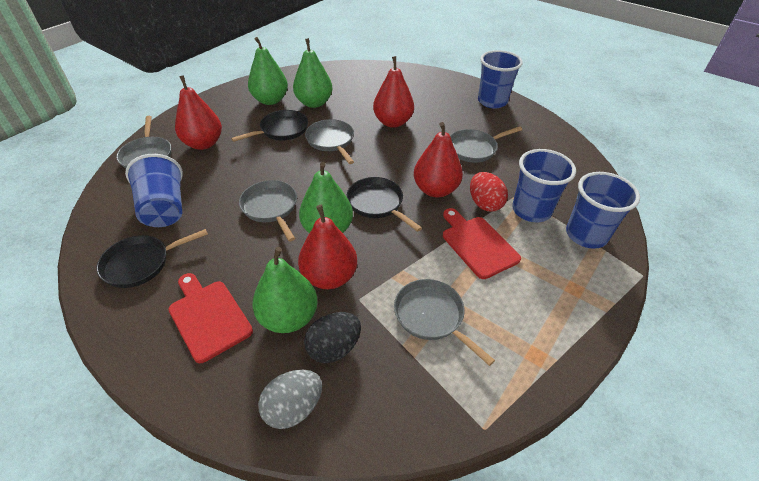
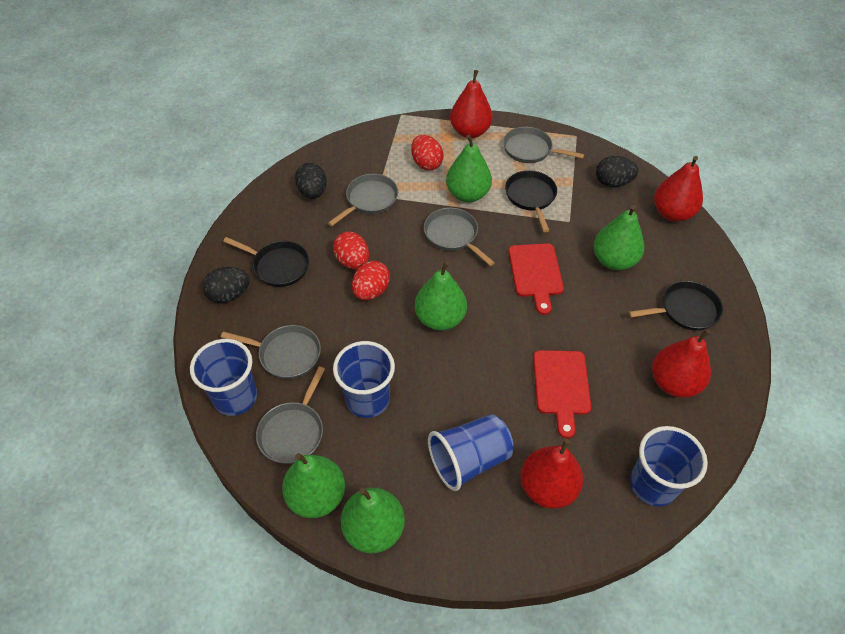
black egg: 1 -> 3
green pear: 4 -> 5
grey egg: 1 -> 0
red egg: 1 -> 3

